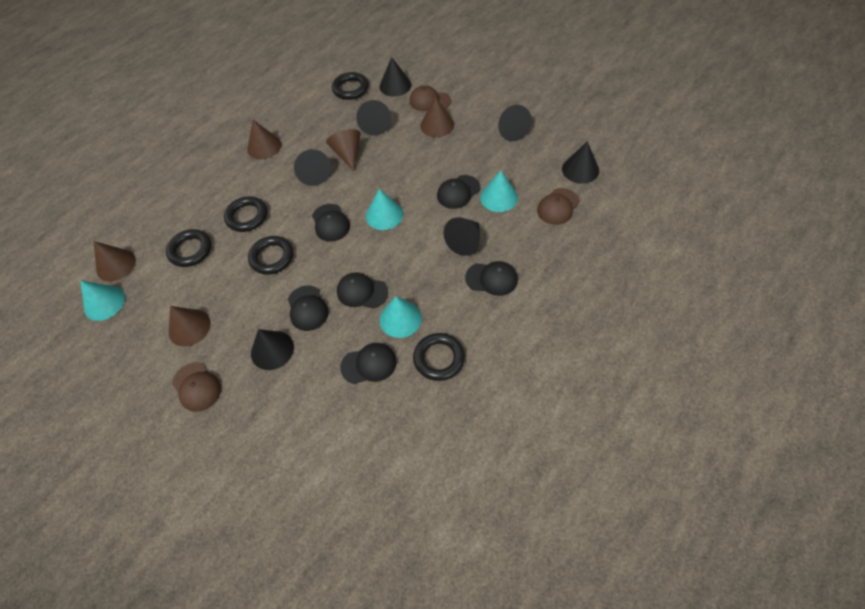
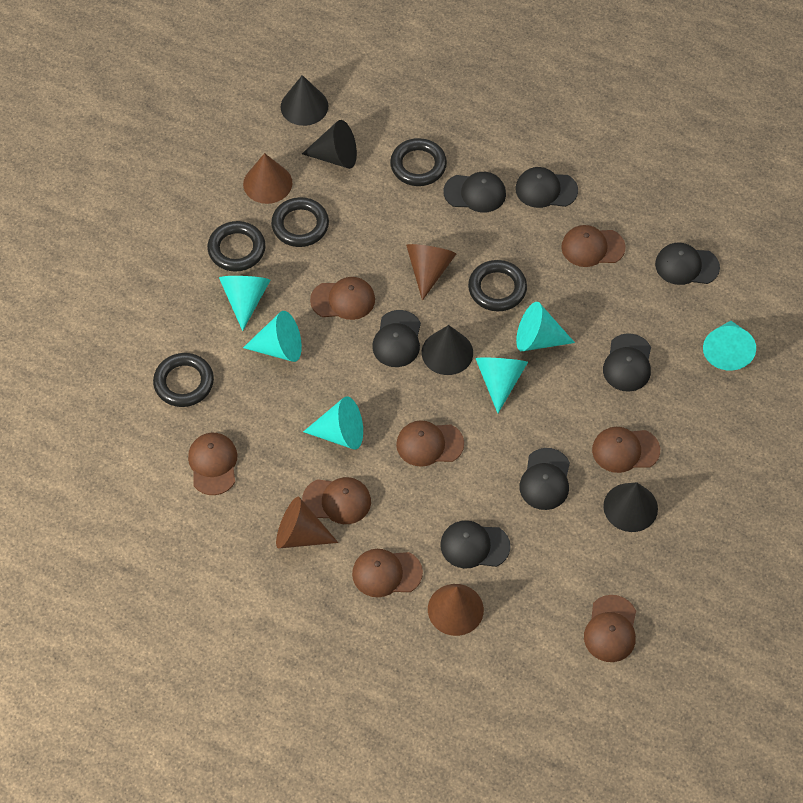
black cap: 6 -> 7
black cone: 7 -> 4
brown cap: 3 -> 8
brown cone: 5 -> 4
turquoise cone: 4 -> 6

